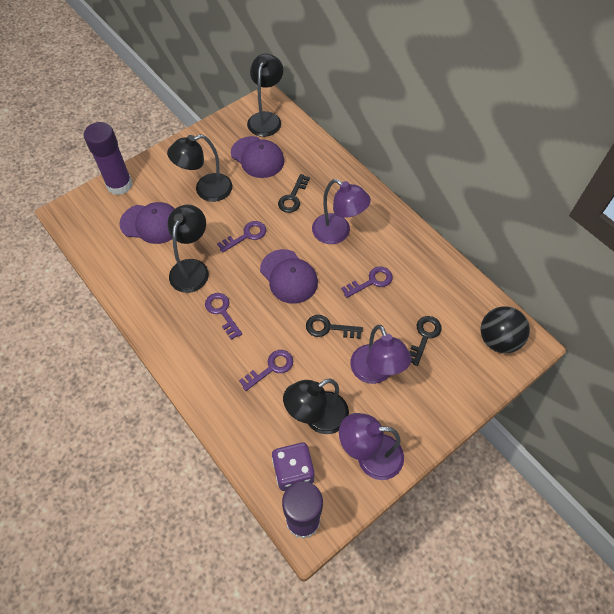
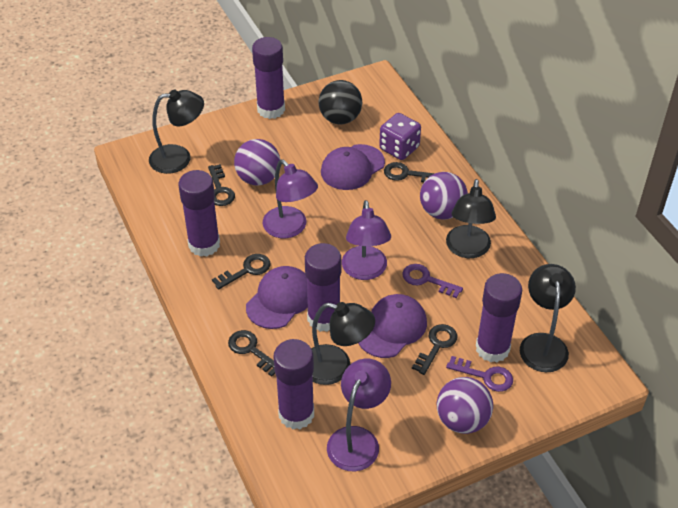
black key: 3 -> 5
purple ball: 0 -> 3
purple glue stick: 2 -> 5
purple key: 4 -> 2

